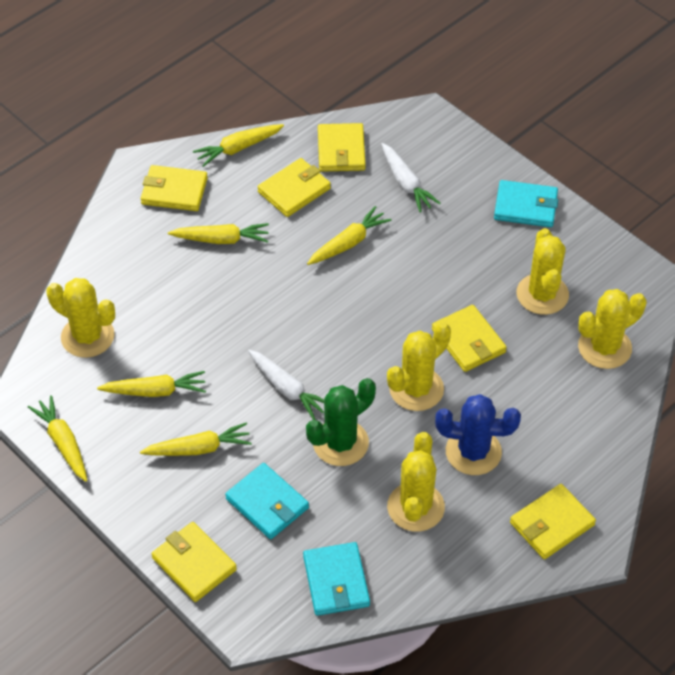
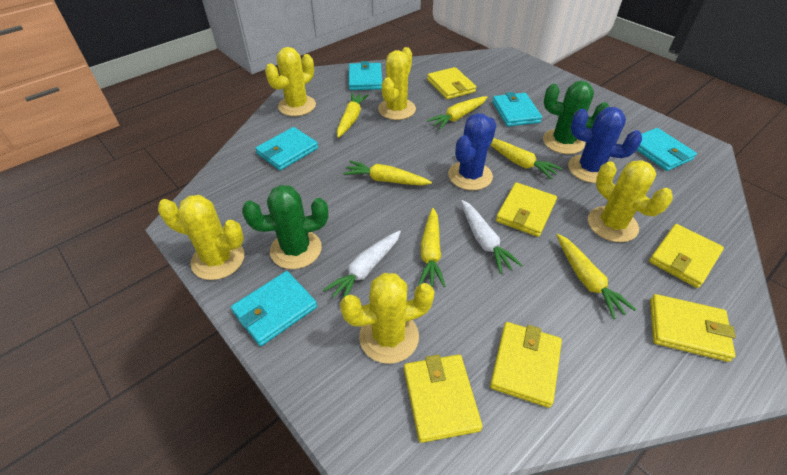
blue cactus: 1 -> 2
green cactus: 1 -> 2
turquoise wallet: 3 -> 5

